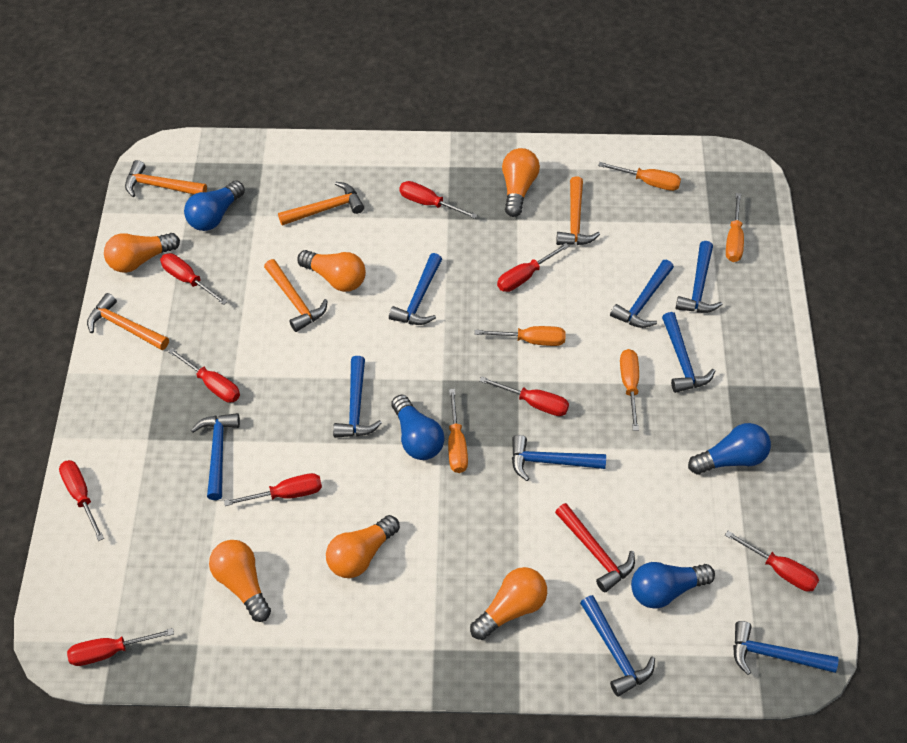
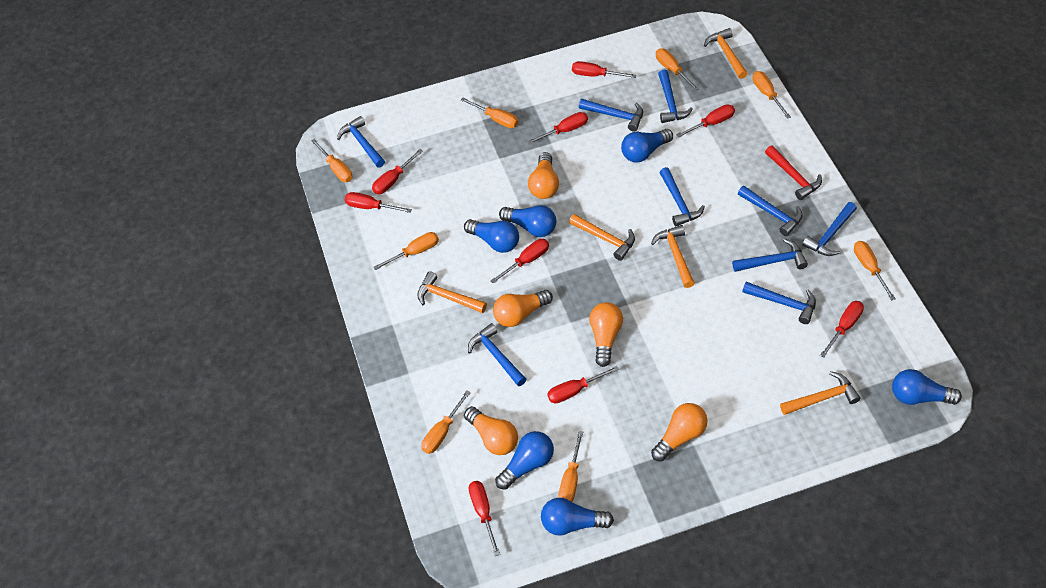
blue light bulb: 4 -> 6
orange light bulb: 6 -> 5
orange screwdriver: 5 -> 8

